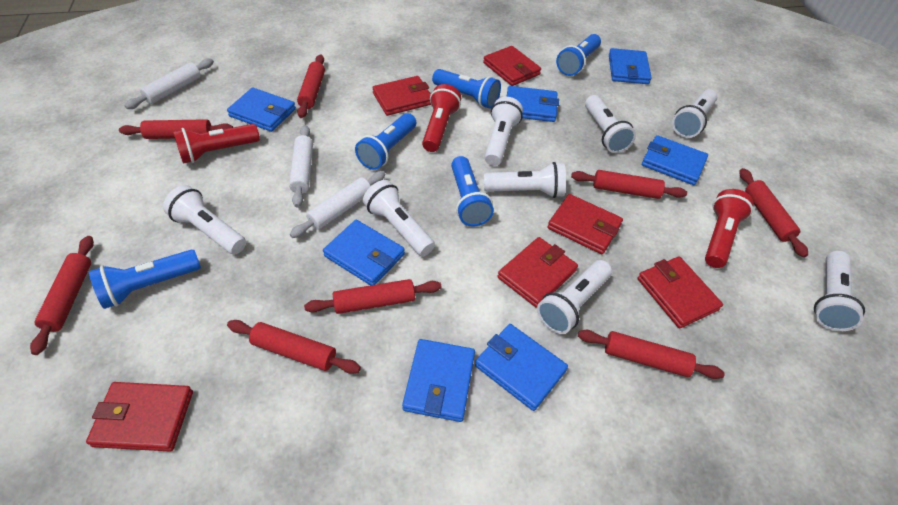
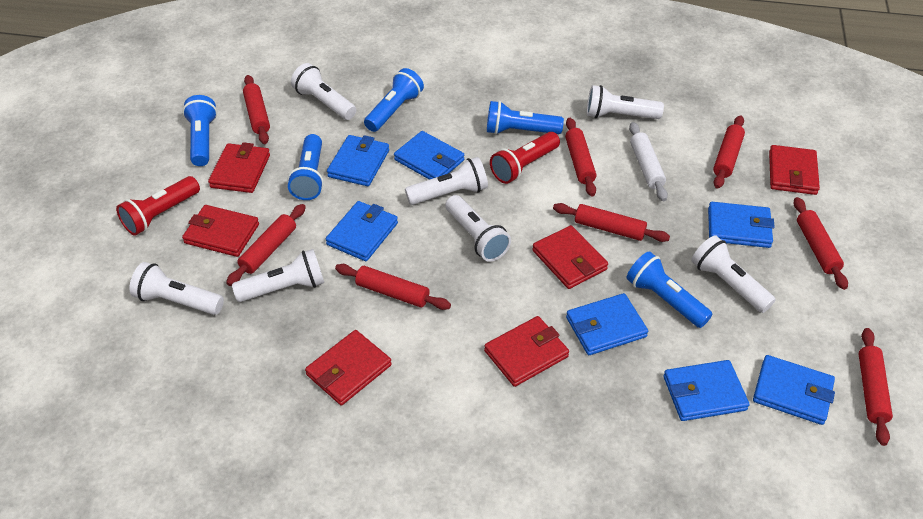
red flashlight: 3 -> 2
white flashlight: 8 -> 7
white rolling pin: 3 -> 1

